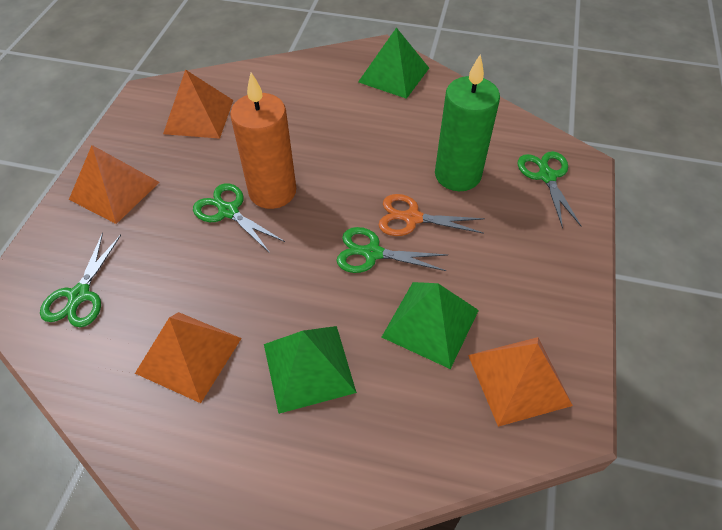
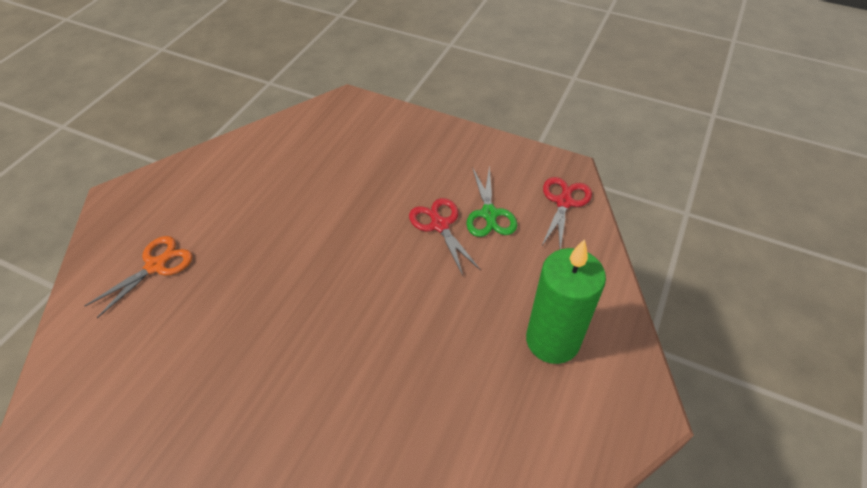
green pyramid: 3 -> 0
green scissors: 4 -> 1
orange candle: 1 -> 0
orange pyramid: 4 -> 0
red scissors: 0 -> 2

